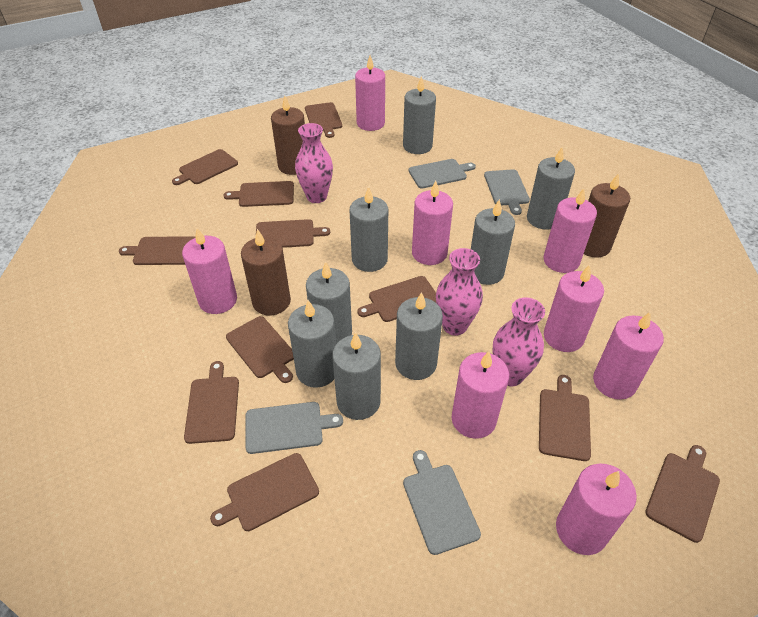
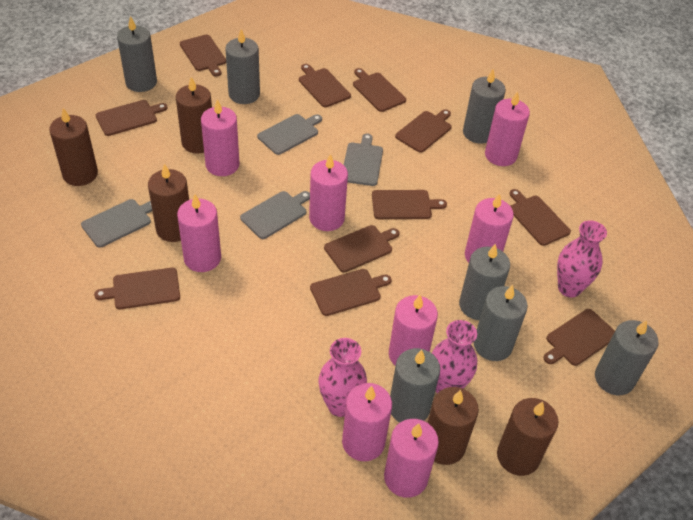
brown candle: 3 -> 5
grey candle: 8 -> 7

